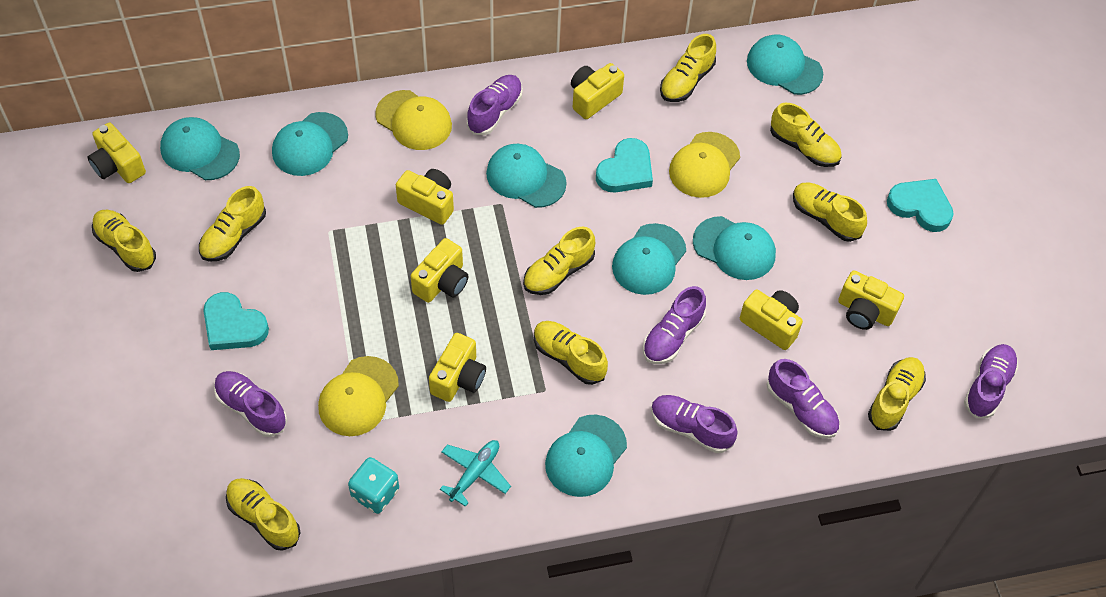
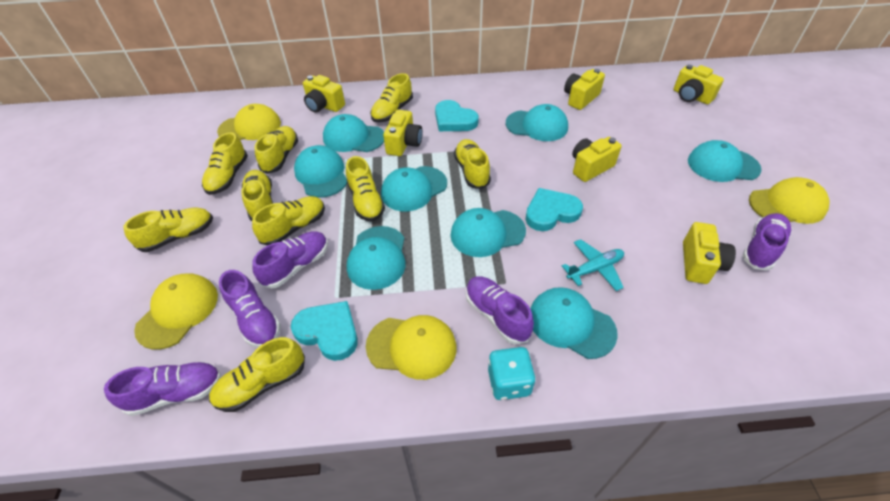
purple shoe: 6 -> 5
turquoise cap: 7 -> 8
yellow camera: 7 -> 6
yellow cap: 3 -> 4

